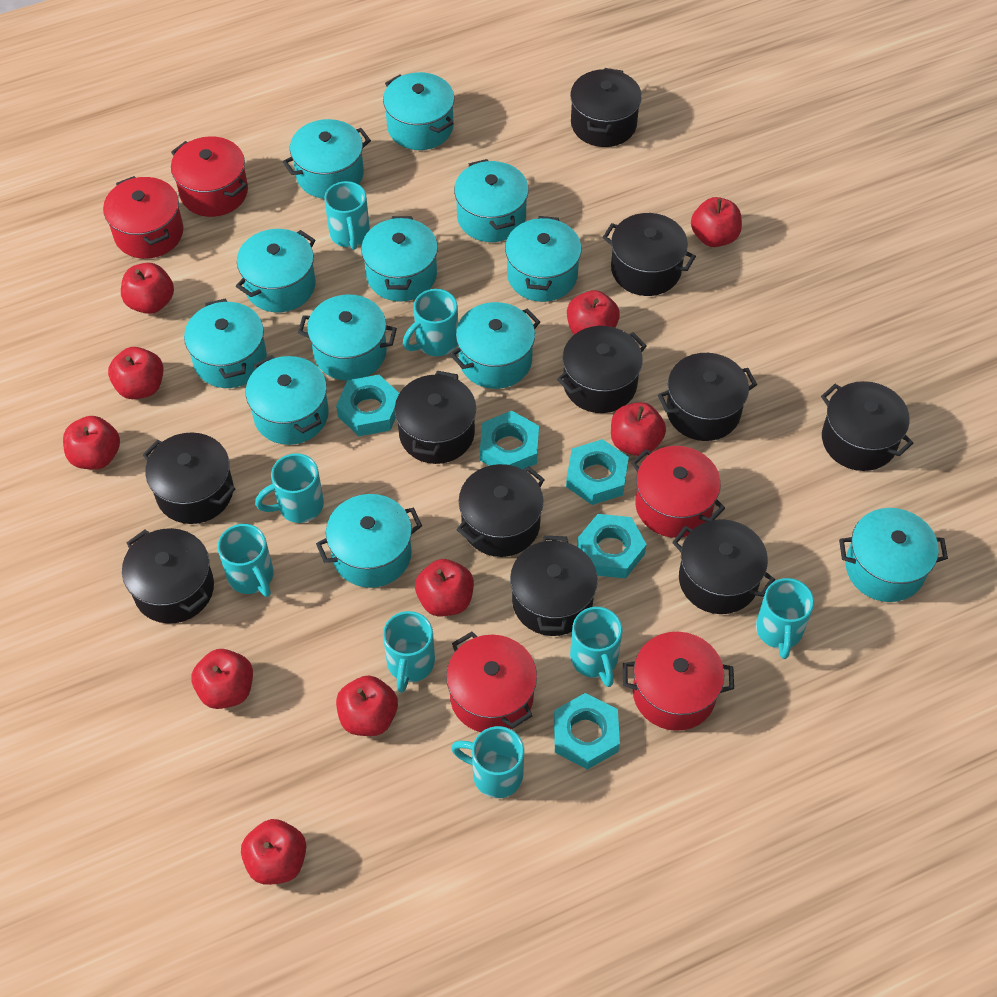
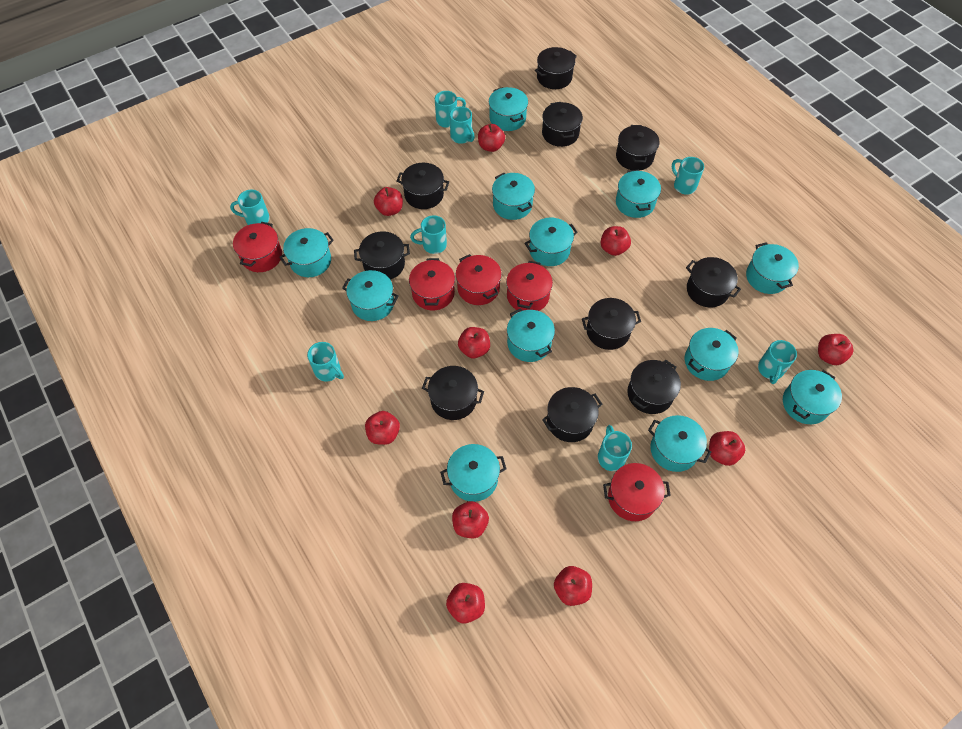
black pot: 11 -> 10
turquoise nut: 5 -> 0

